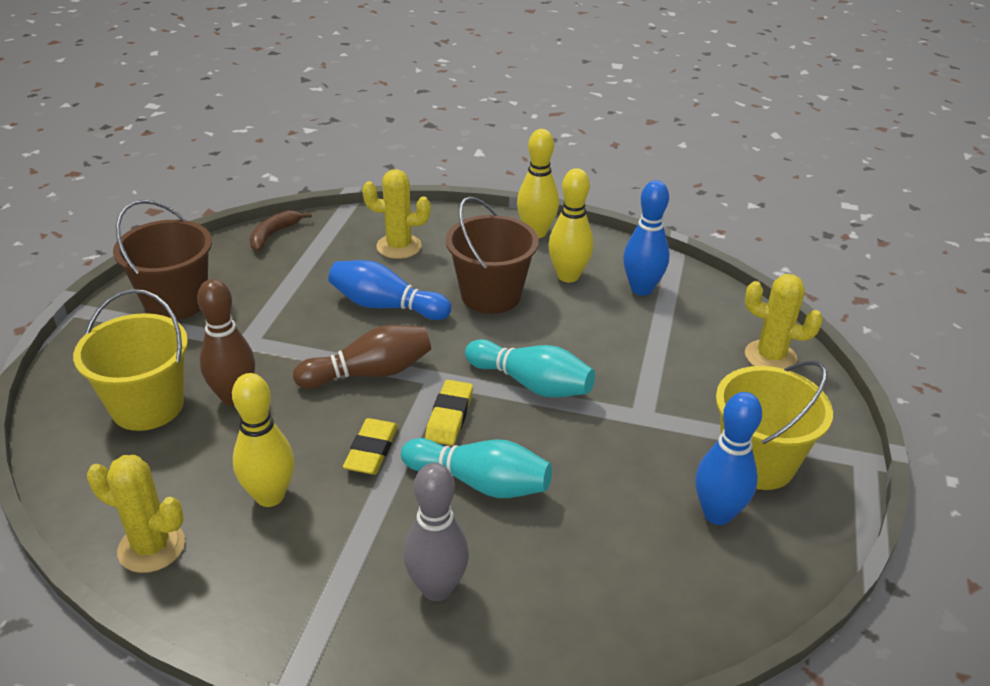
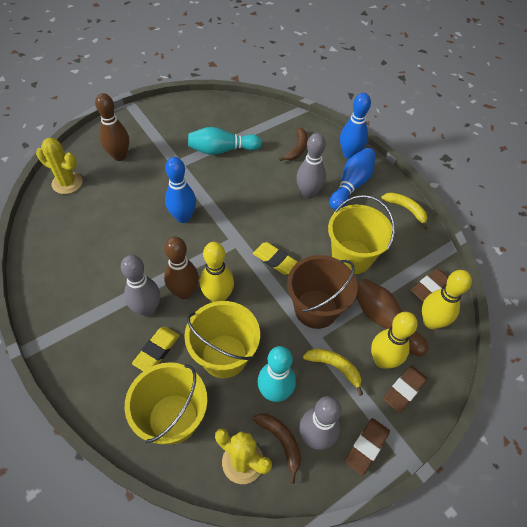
brown banana: 1 -> 2
brown bowling pin: 2 -> 3
brown bucket: 2 -> 1
brown eraser: 0 -> 3
grey bowling pin: 1 -> 3
yellow banana: 0 -> 2
yellow bucket: 2 -> 3
yellow cactus: 3 -> 2

